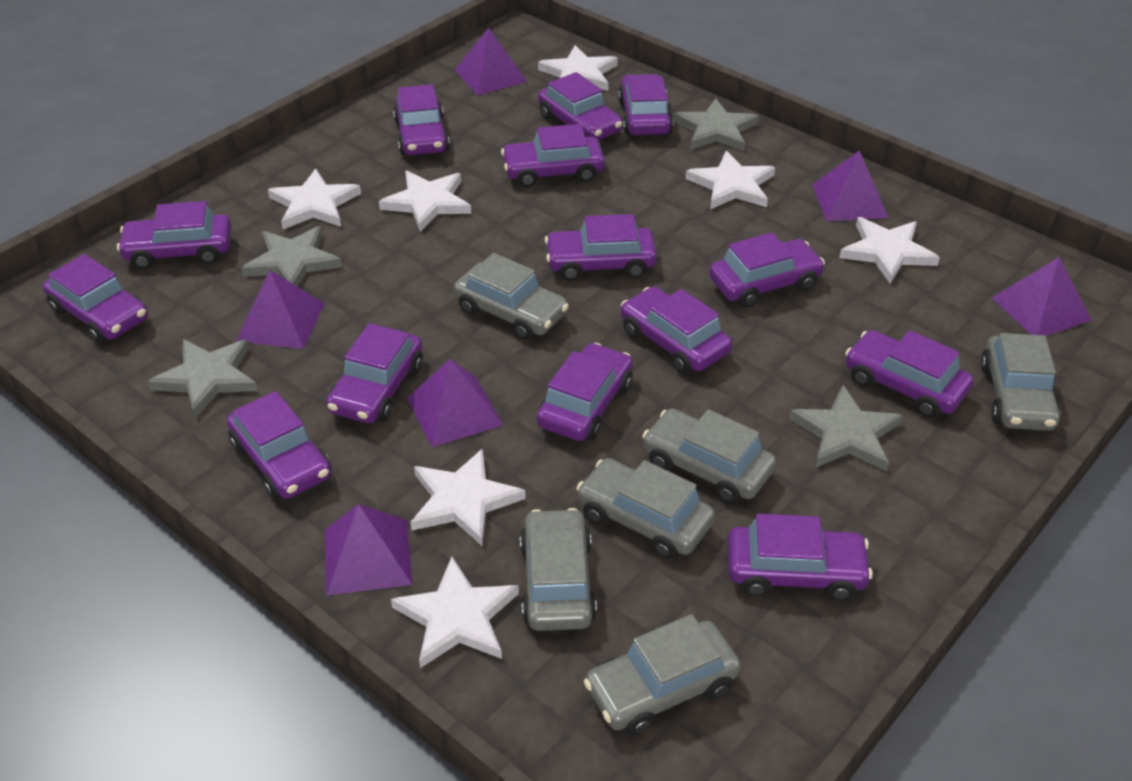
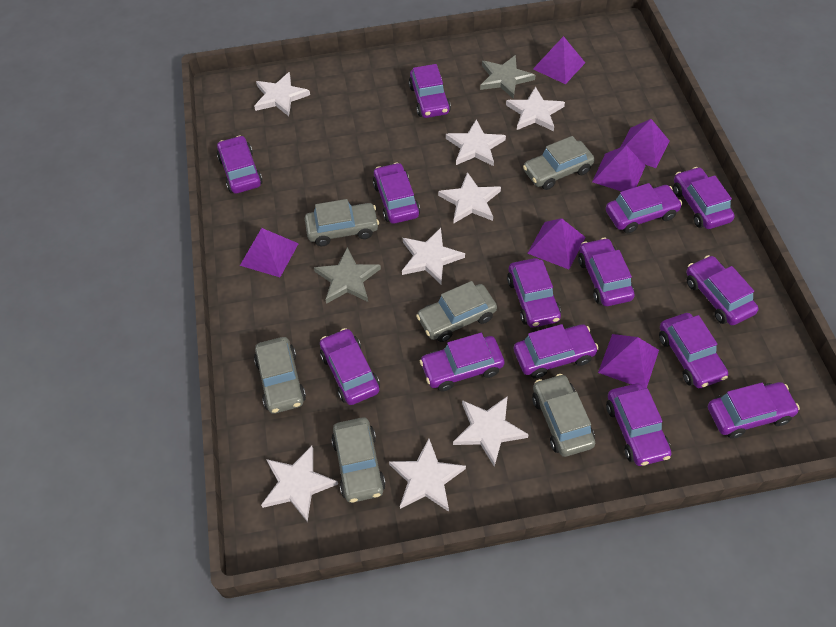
grey star: 4 -> 2
white star: 7 -> 8

